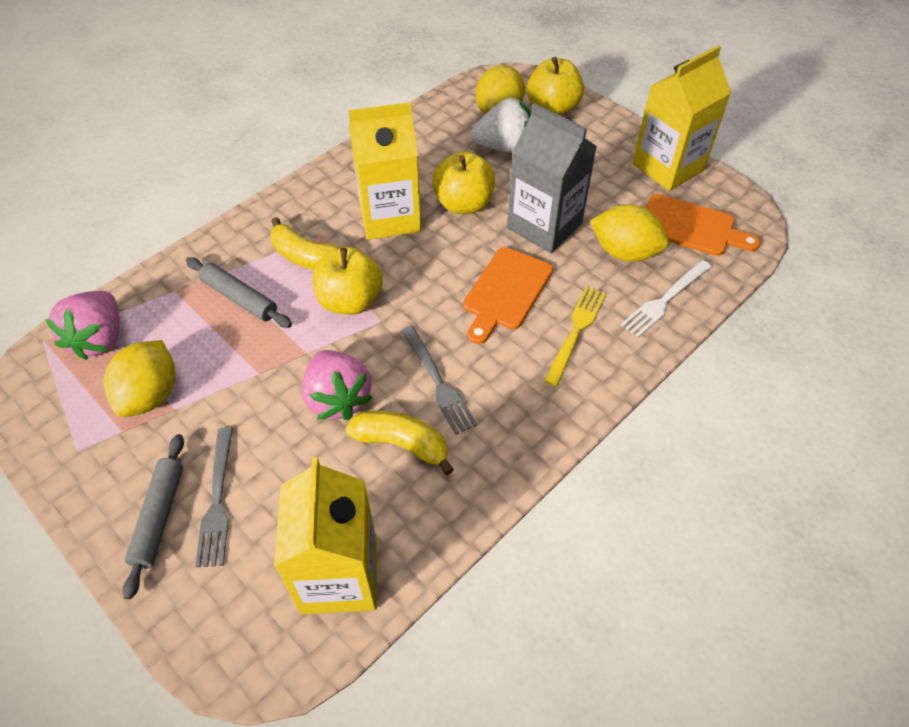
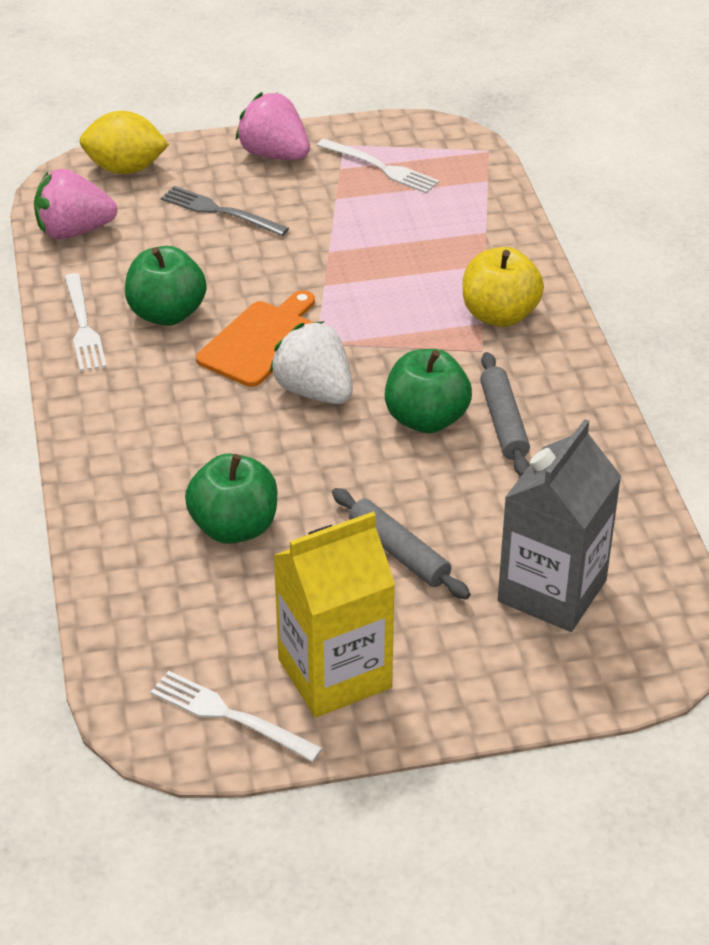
green apple: 0 -> 3
grey fork: 2 -> 1
orange cutting board: 2 -> 1
white fork: 1 -> 3
yellow apple: 3 -> 1
yellow banana: 2 -> 0
yellow carton: 3 -> 1
yellow fork: 1 -> 0
yellow lemon: 3 -> 1

